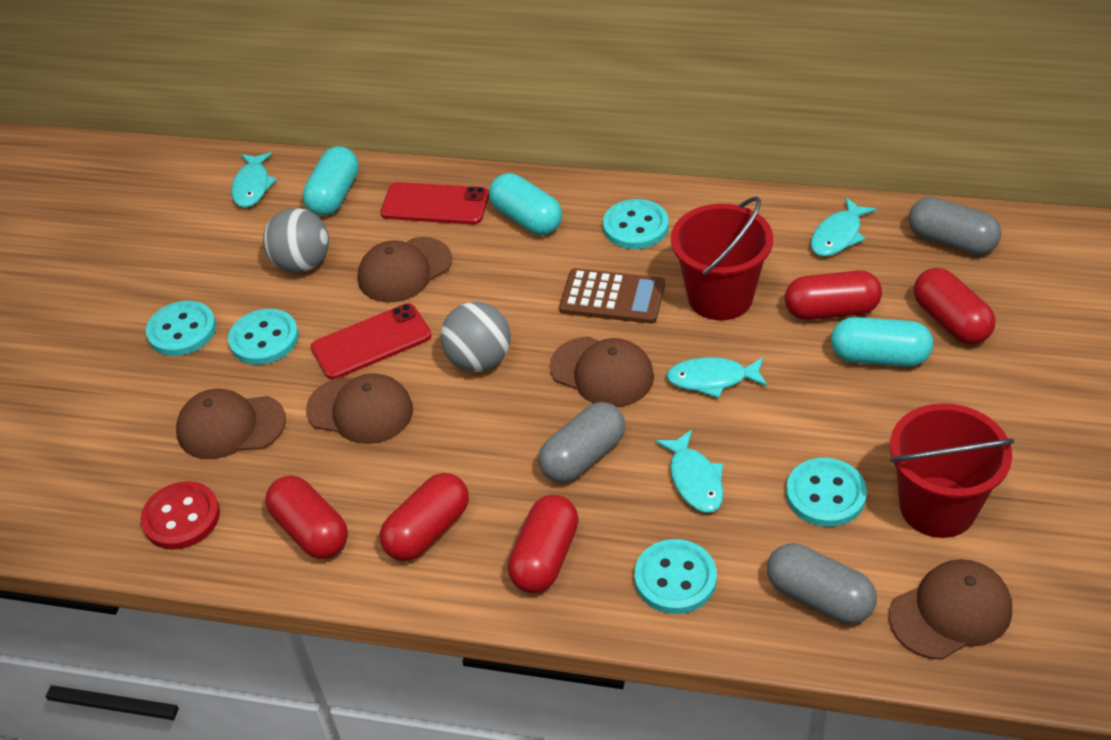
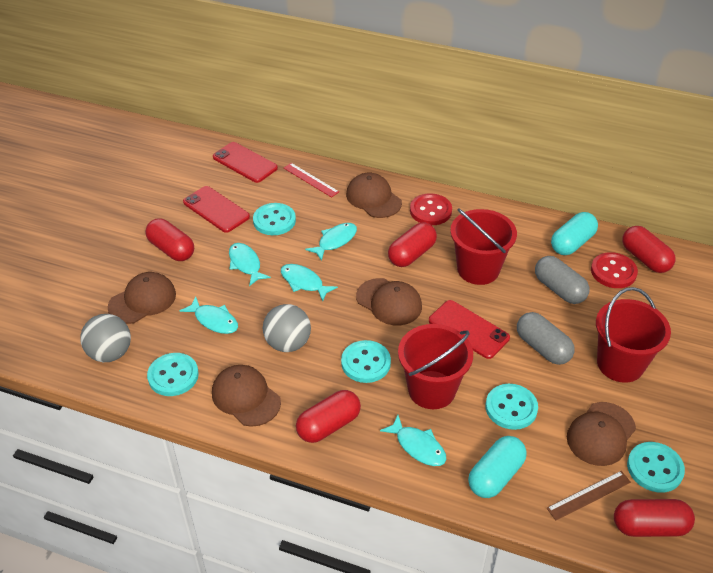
brown calculator: 1 -> 0
brown ruler: 0 -> 1
grey capsule: 3 -> 2
red bucket: 2 -> 3
red button: 1 -> 2
red phone: 2 -> 3
red ruler: 0 -> 1
turquoise capsule: 3 -> 2
turquoise fish: 4 -> 5

